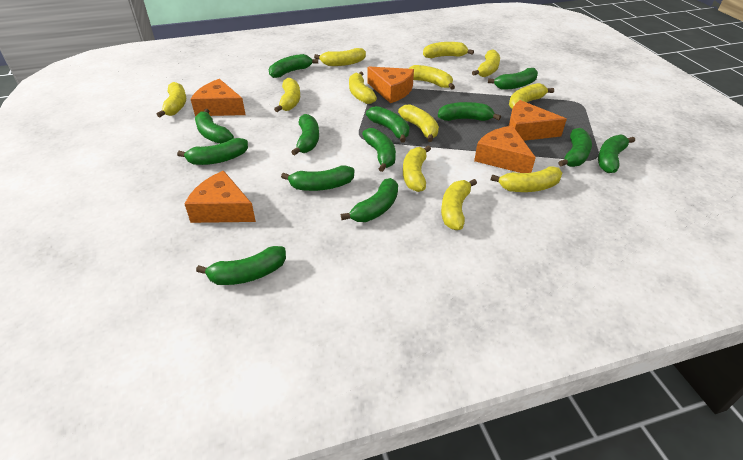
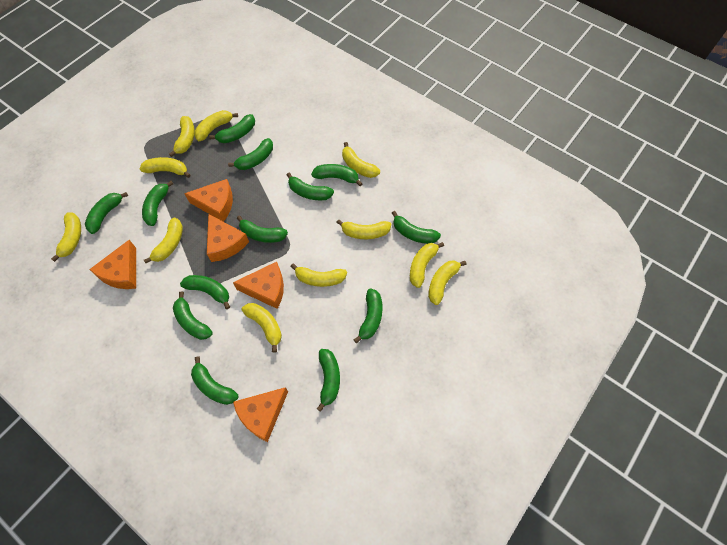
yellow banana: 12 -> 11

